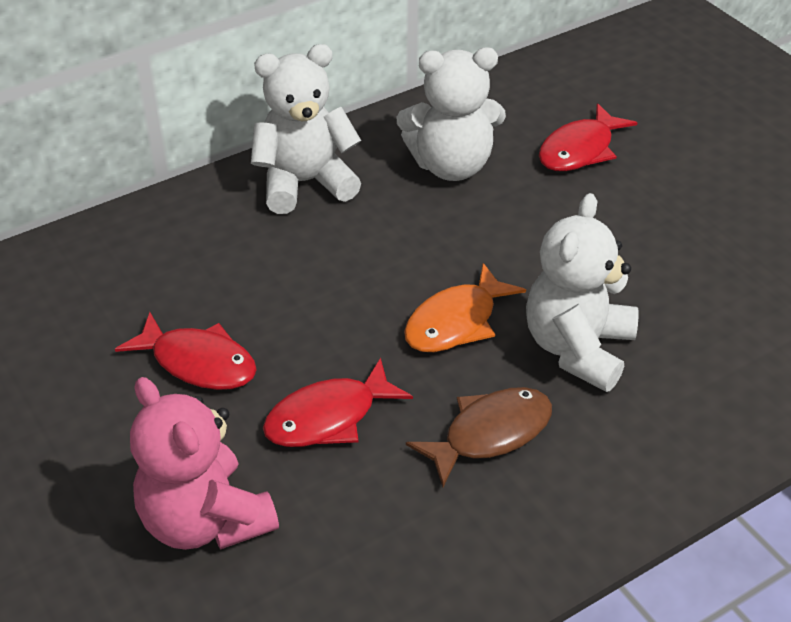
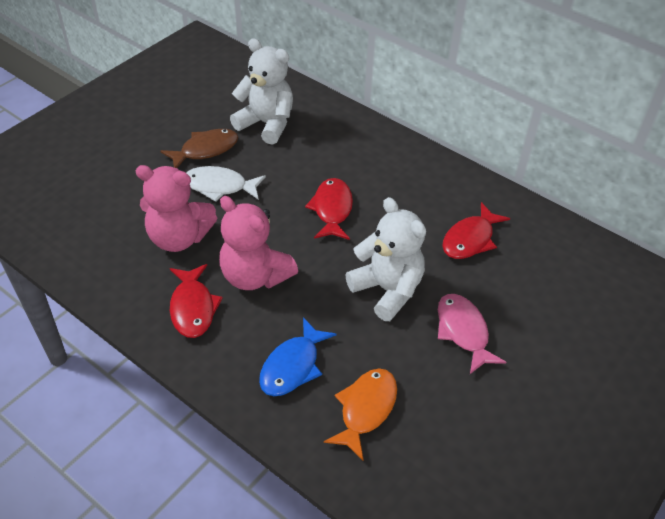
blue fish: 0 -> 1
pink fish: 0 -> 1
pink teddy bear: 1 -> 2
white fish: 0 -> 1
white teddy bear: 3 -> 2

